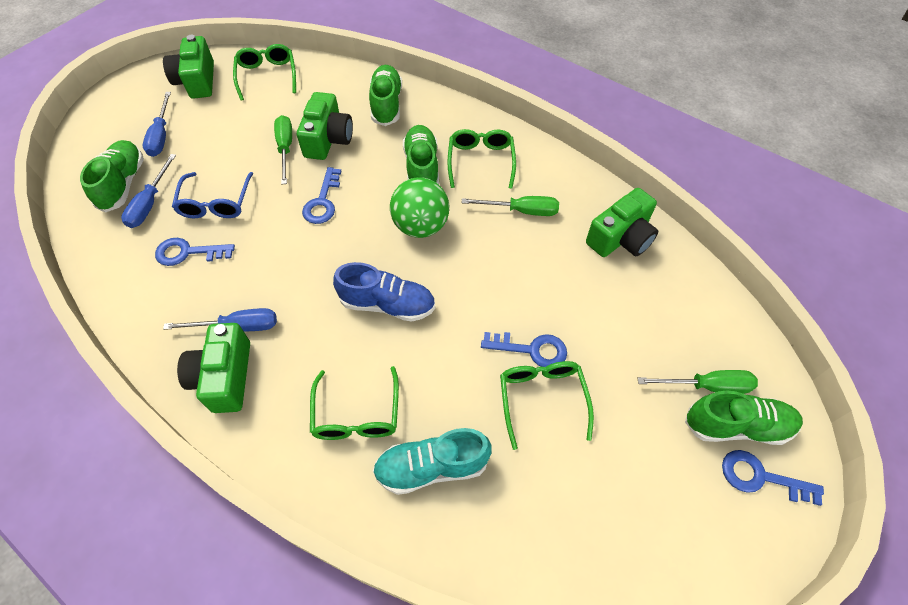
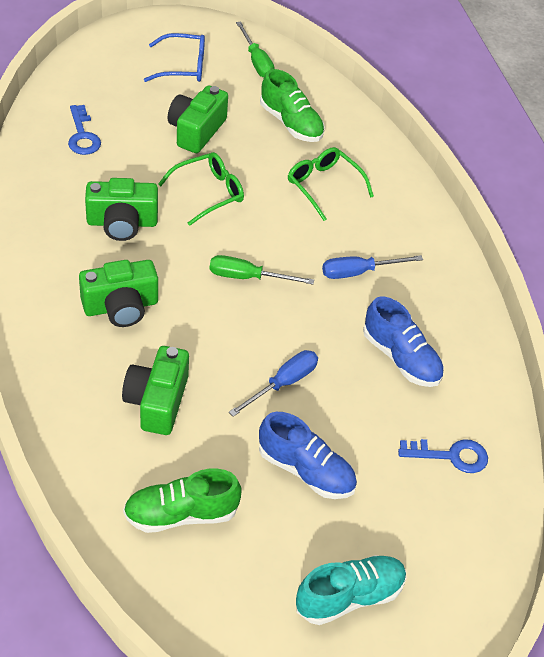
blue key: 4 -> 2
blue screwdriver: 3 -> 2
blue shoe: 1 -> 2
green ball: 1 -> 0
green glasses: 4 -> 2
green screwdriver: 3 -> 2
green shoe: 4 -> 2

